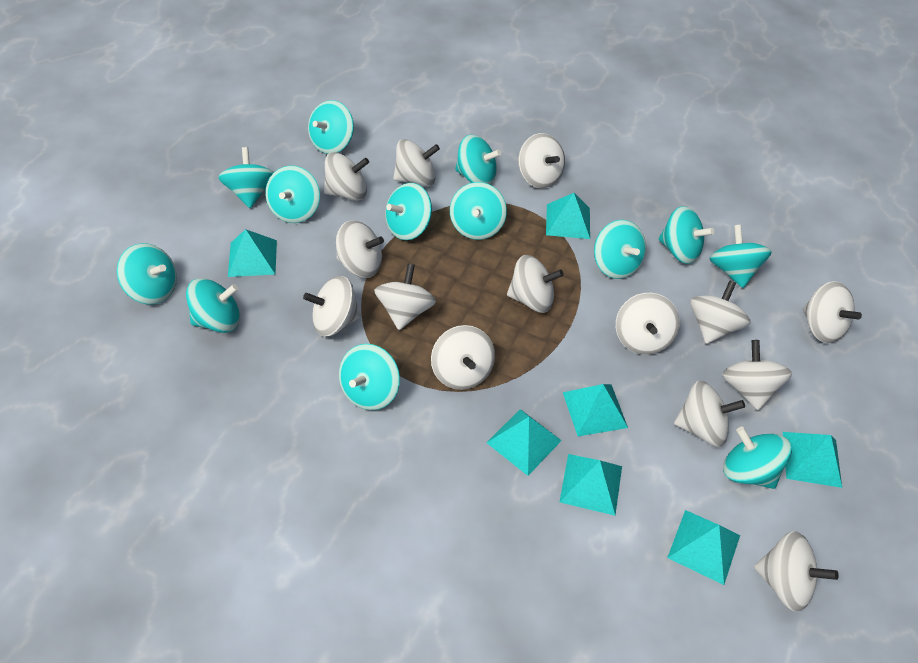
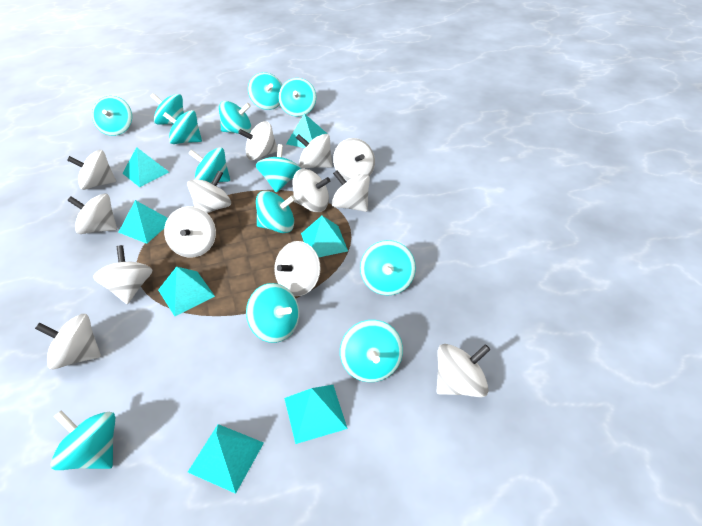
white spinning top: 14 -> 13

